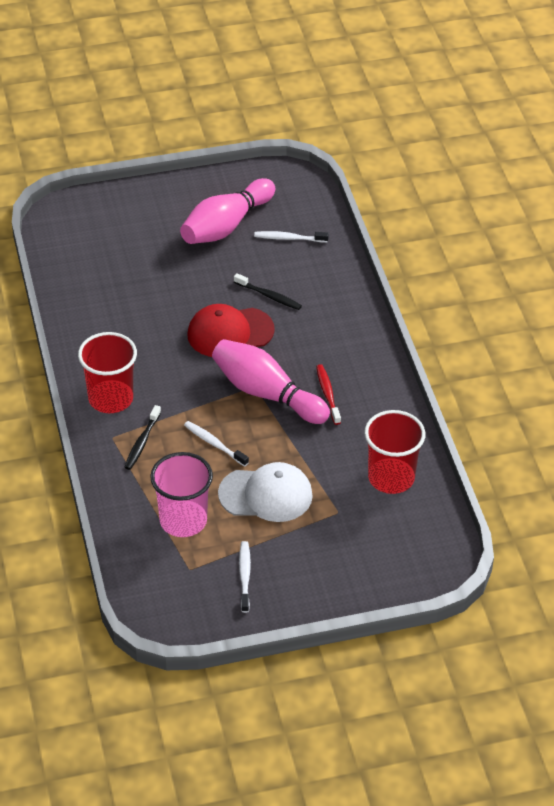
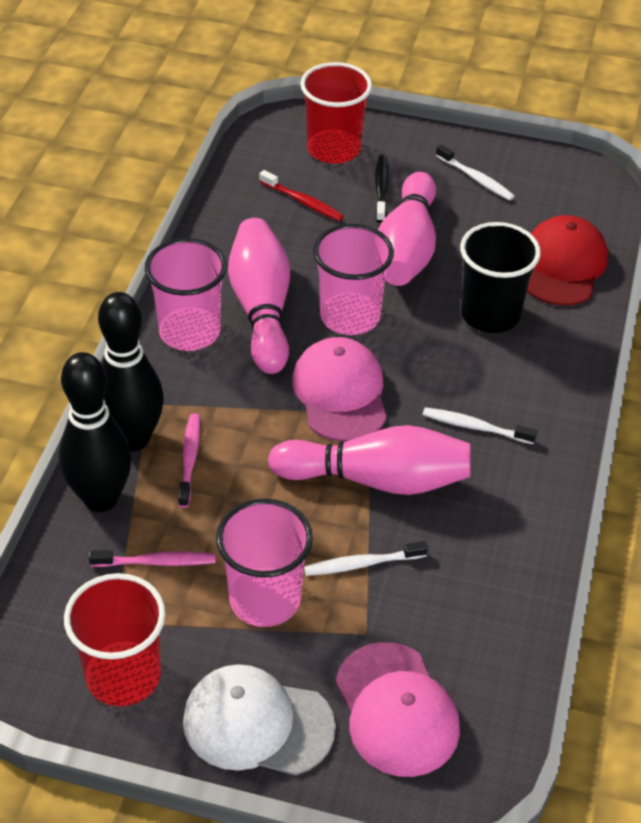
black bowling pin: 0 -> 2
black cup: 0 -> 1
black toothbrush: 2 -> 1
pink bowling pin: 2 -> 3
pink cap: 0 -> 2
pink cup: 1 -> 3
pink toothbrush: 0 -> 2

